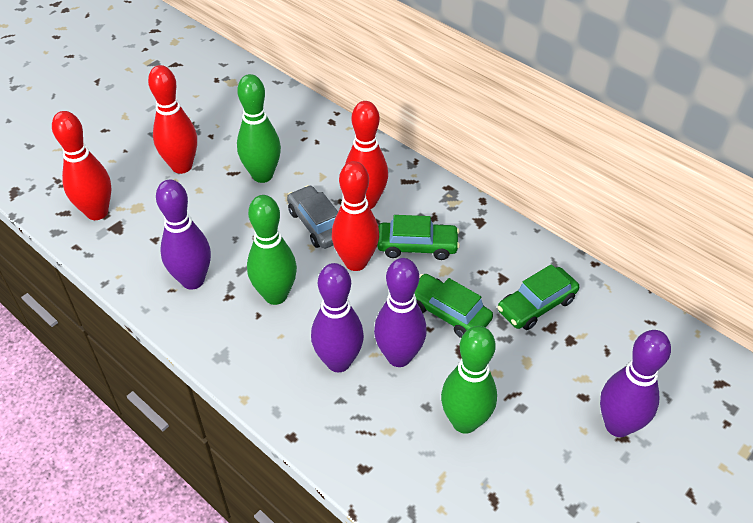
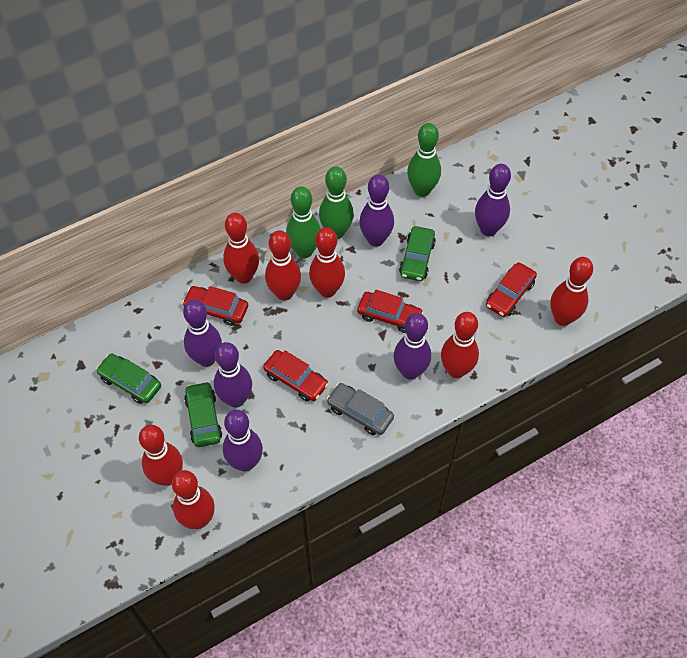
purple bowling pin: 4 -> 6
red bowling pin: 4 -> 7
red car: 0 -> 4

